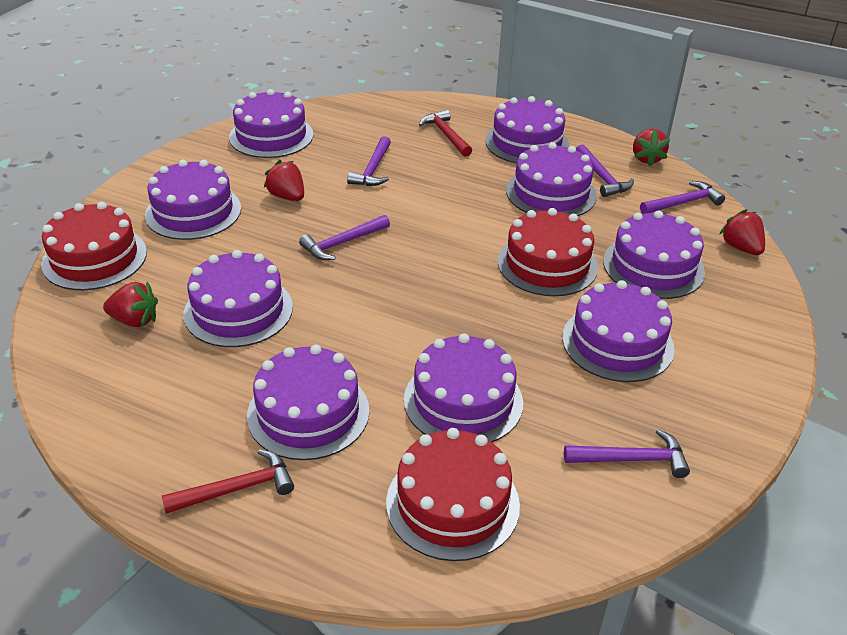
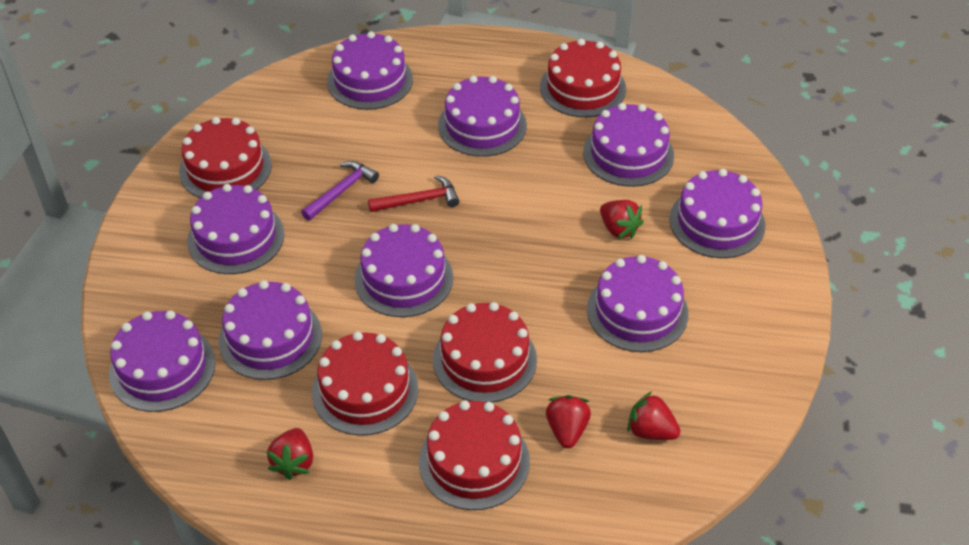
purple hammer: 5 -> 1
red cake: 3 -> 5
red hammer: 2 -> 1

